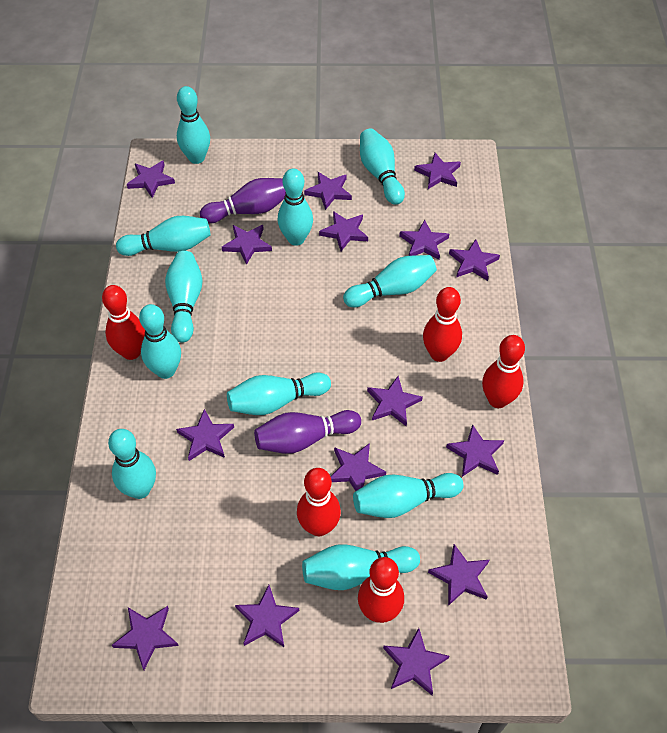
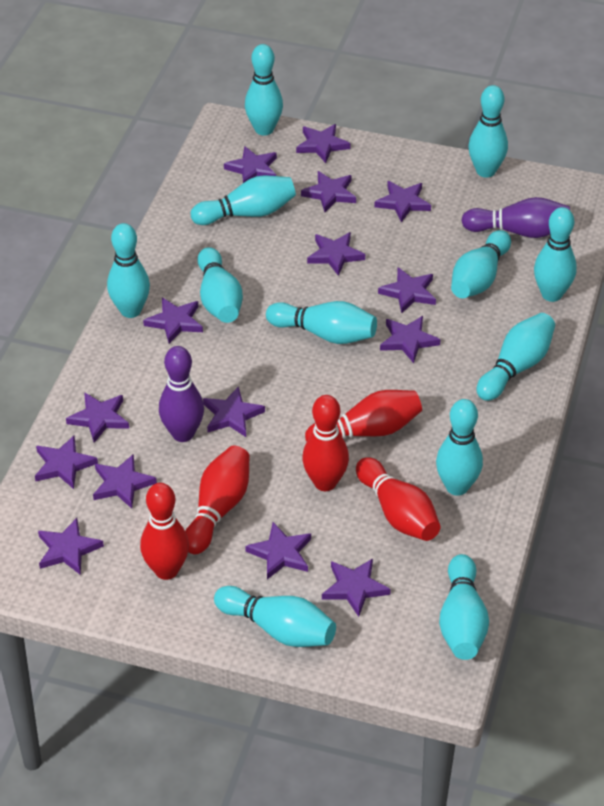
turquoise bowling pin: 11 -> 12

